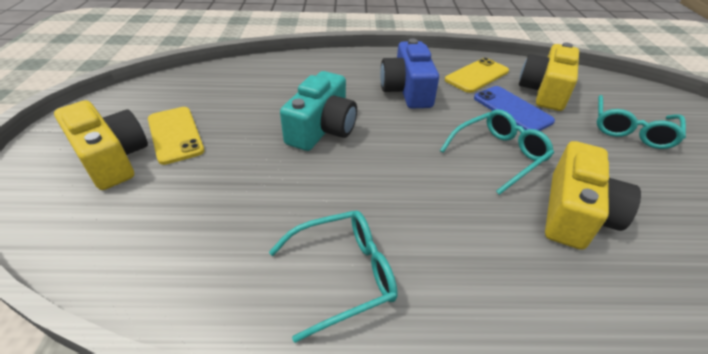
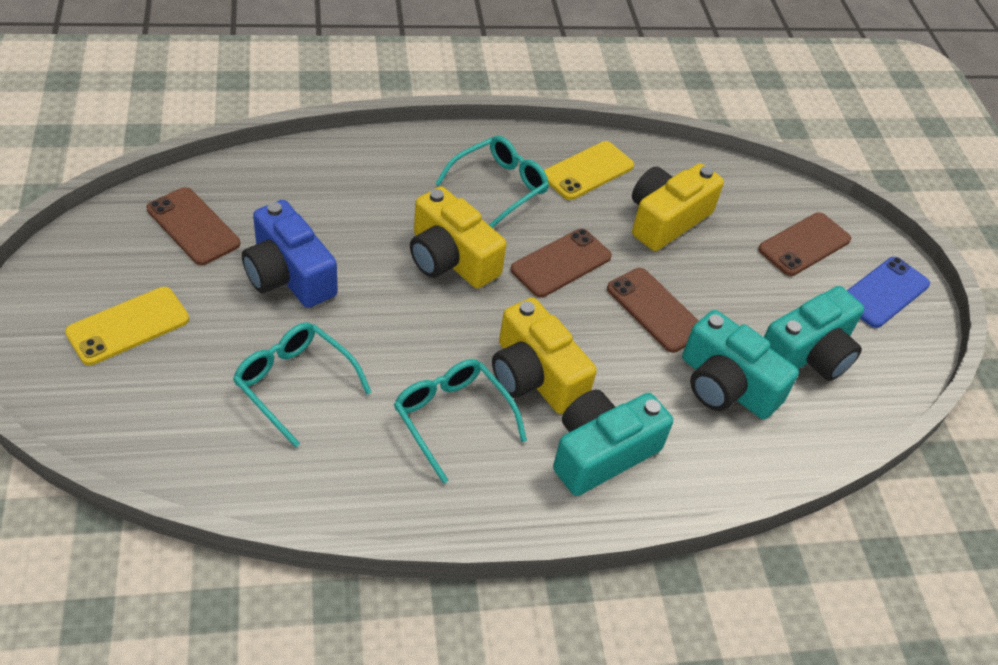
brown phone: 0 -> 4
turquoise camera: 1 -> 3

